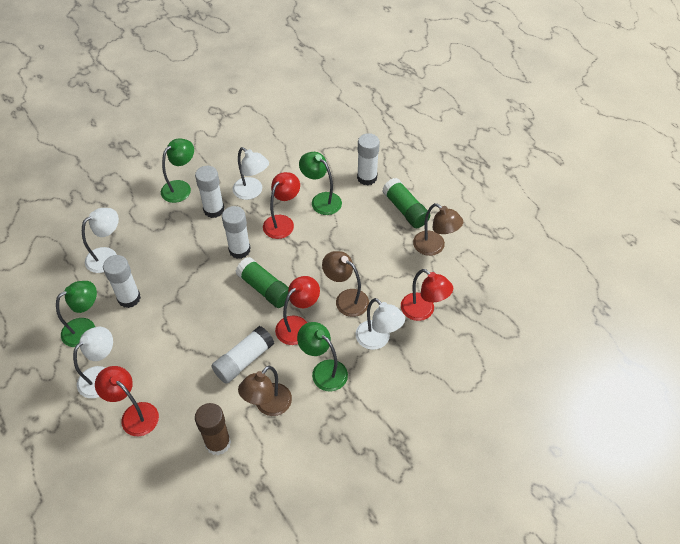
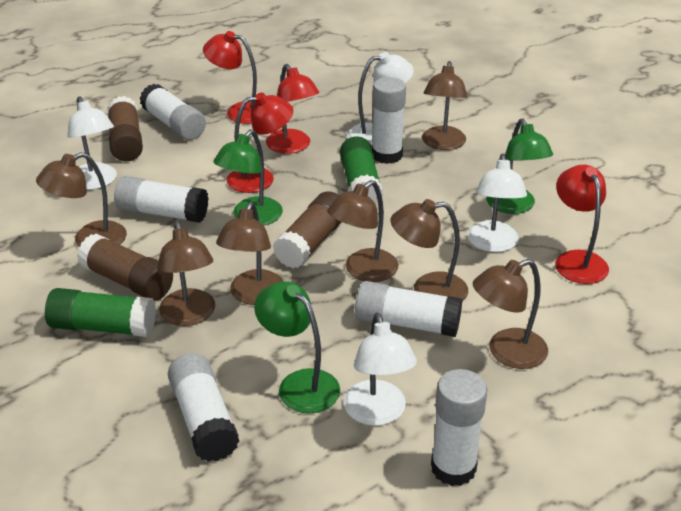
brown glue stick: 1 -> 3
brown lamp: 3 -> 7
green lamp: 4 -> 3
white glue stick: 5 -> 6

